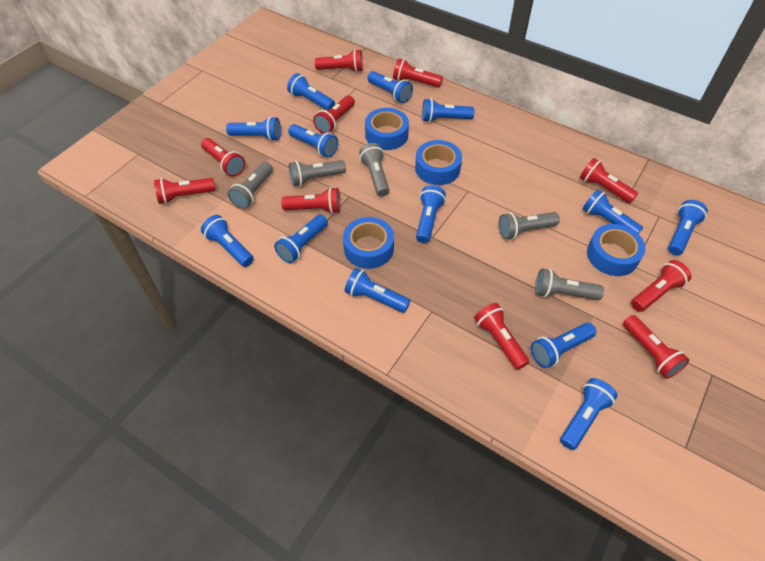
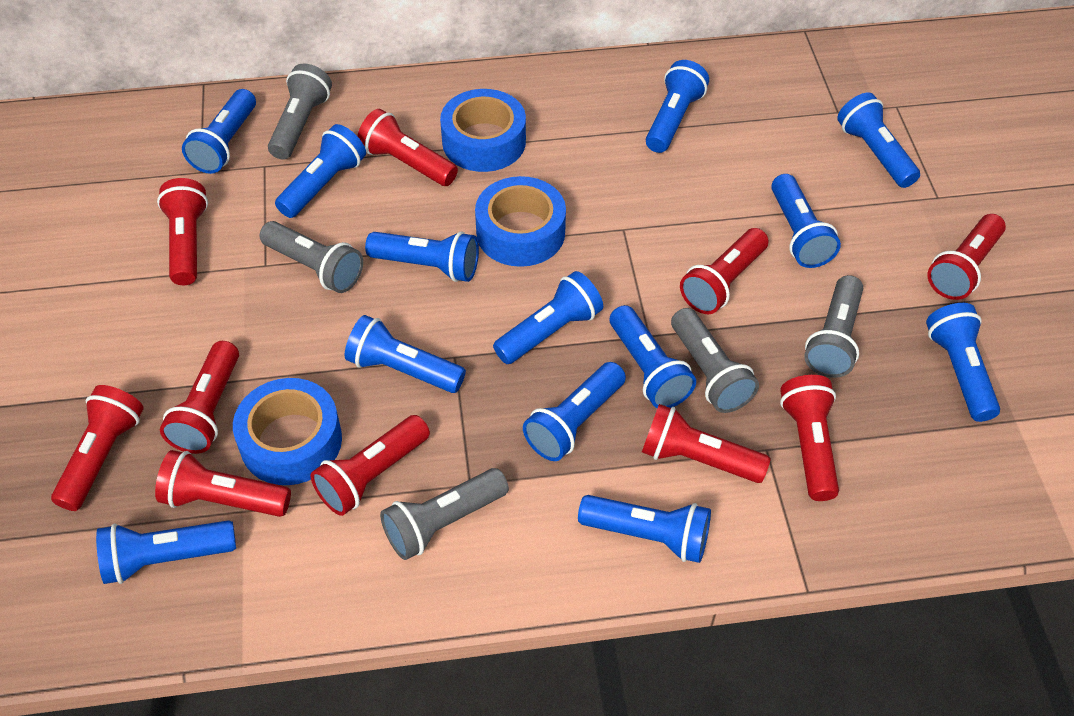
blue tape: 4 -> 3

